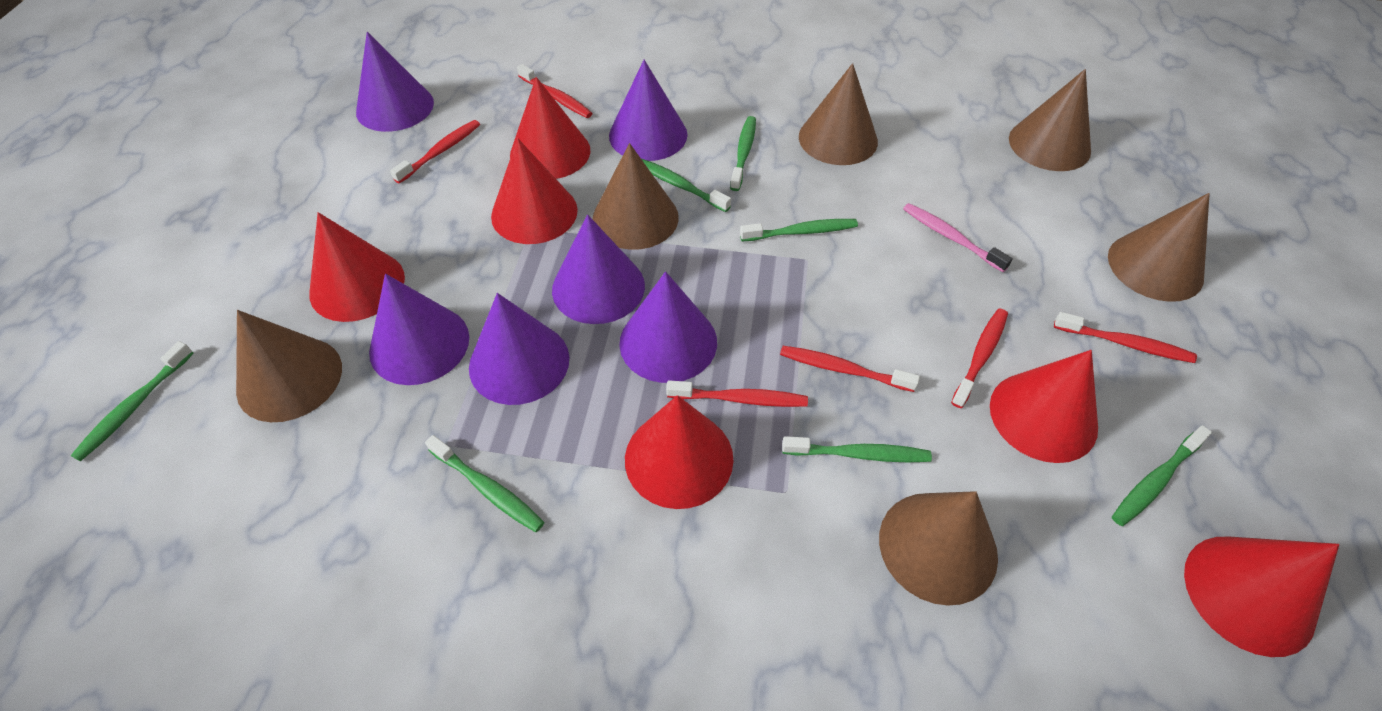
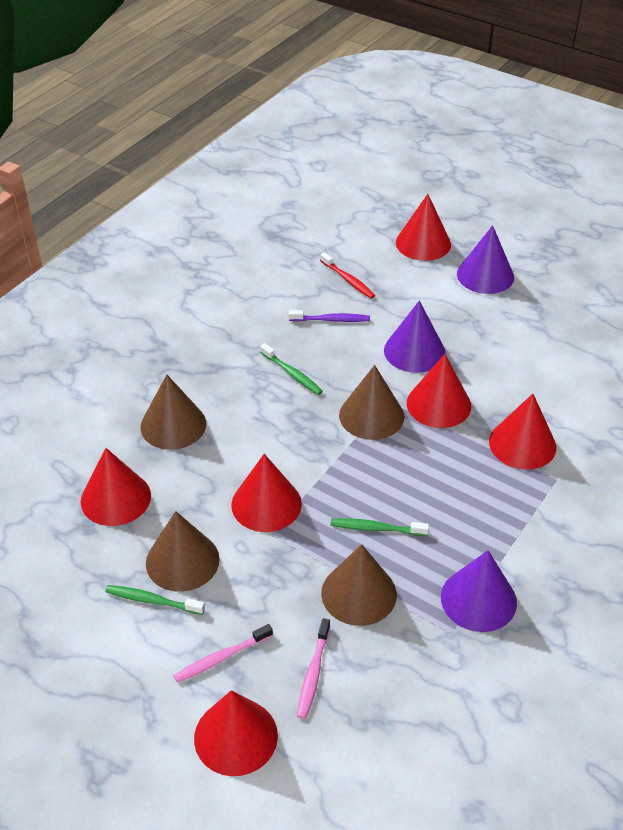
brown cone: 6 -> 4
green toothbrush: 7 -> 3
pink toothbrush: 1 -> 2
purple cone: 6 -> 3
purple toothbrush: 0 -> 1
red toothbrush: 6 -> 1

